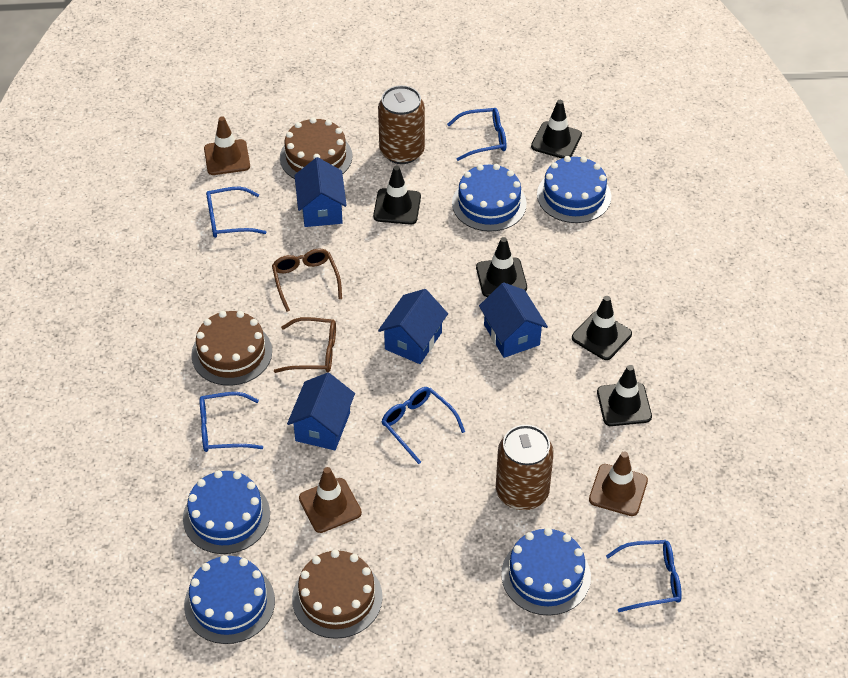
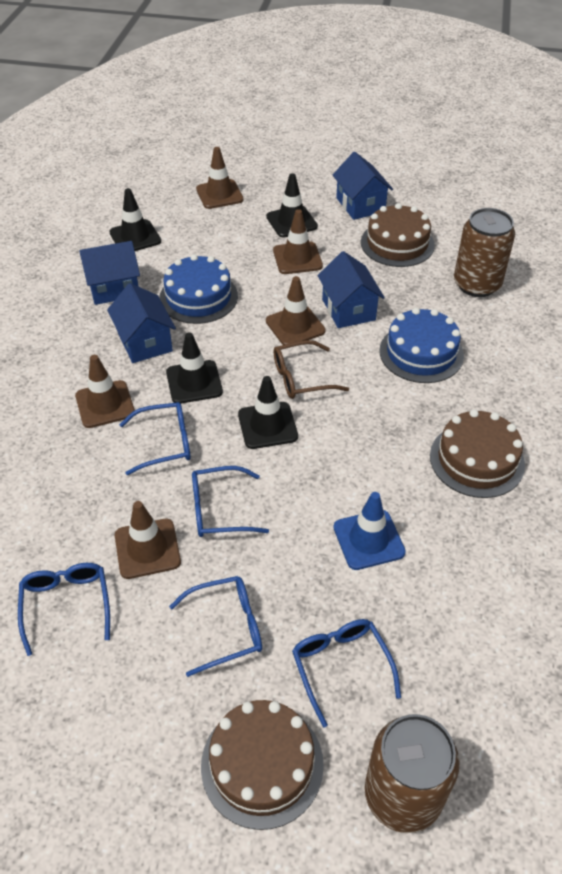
black traffic cone: 5 -> 4
blue cake: 5 -> 2
blue traffic cone: 0 -> 1
brown glasses: 2 -> 1
brown traffic cone: 3 -> 5

